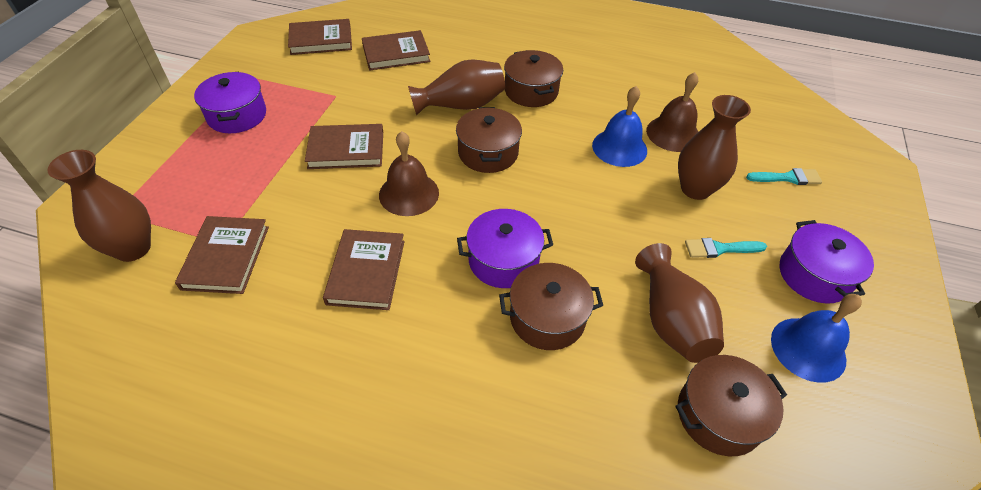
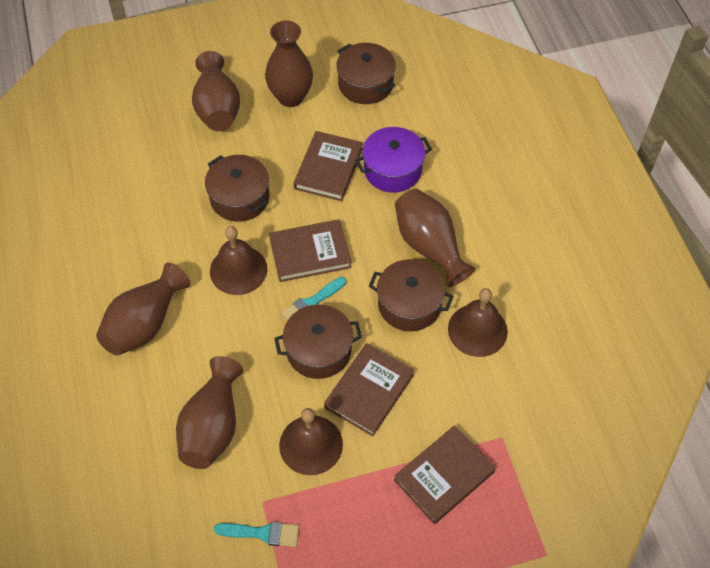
blue bell: 2 -> 0
brown bell: 2 -> 3
brown book: 5 -> 4
brown vase: 4 -> 5
purple pot: 3 -> 1

